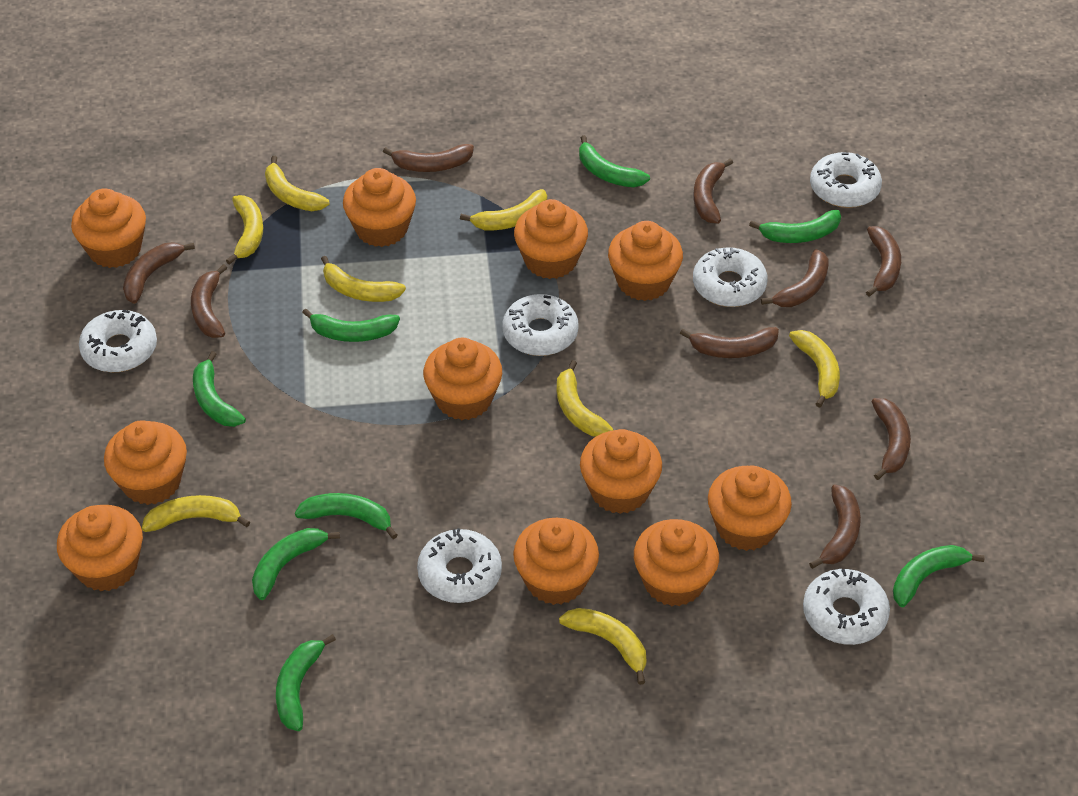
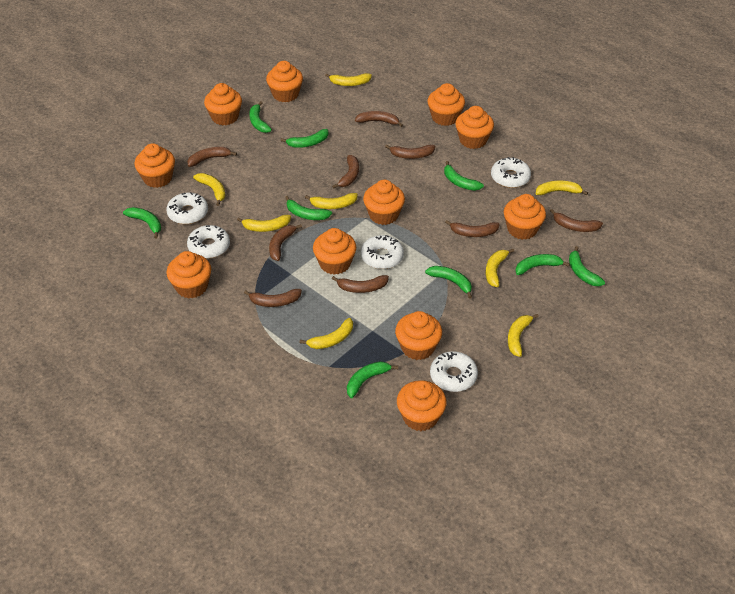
green banana: 8 -> 9
white donut: 6 -> 5

